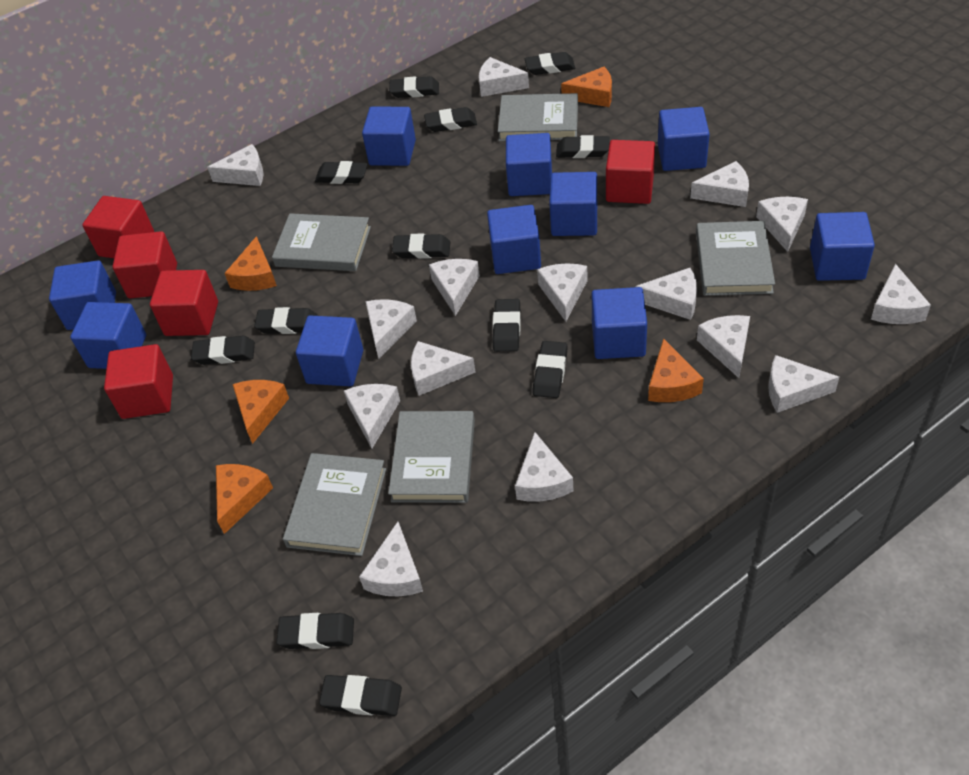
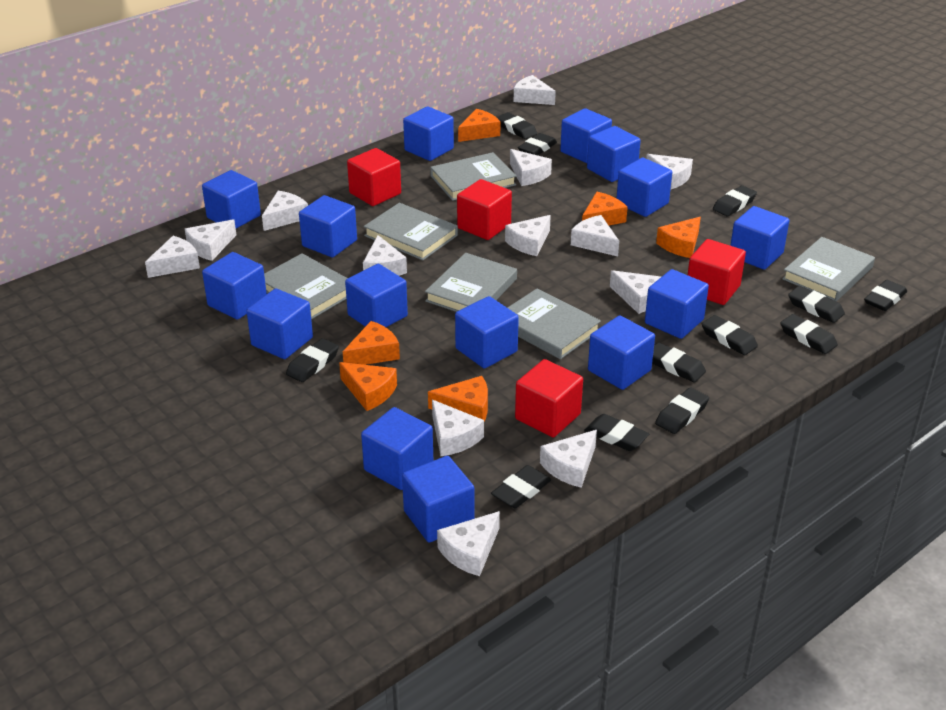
blue cube: 10 -> 15
grey book: 5 -> 6
orange cheese: 5 -> 6
red cube: 5 -> 4
white cheese: 15 -> 13

